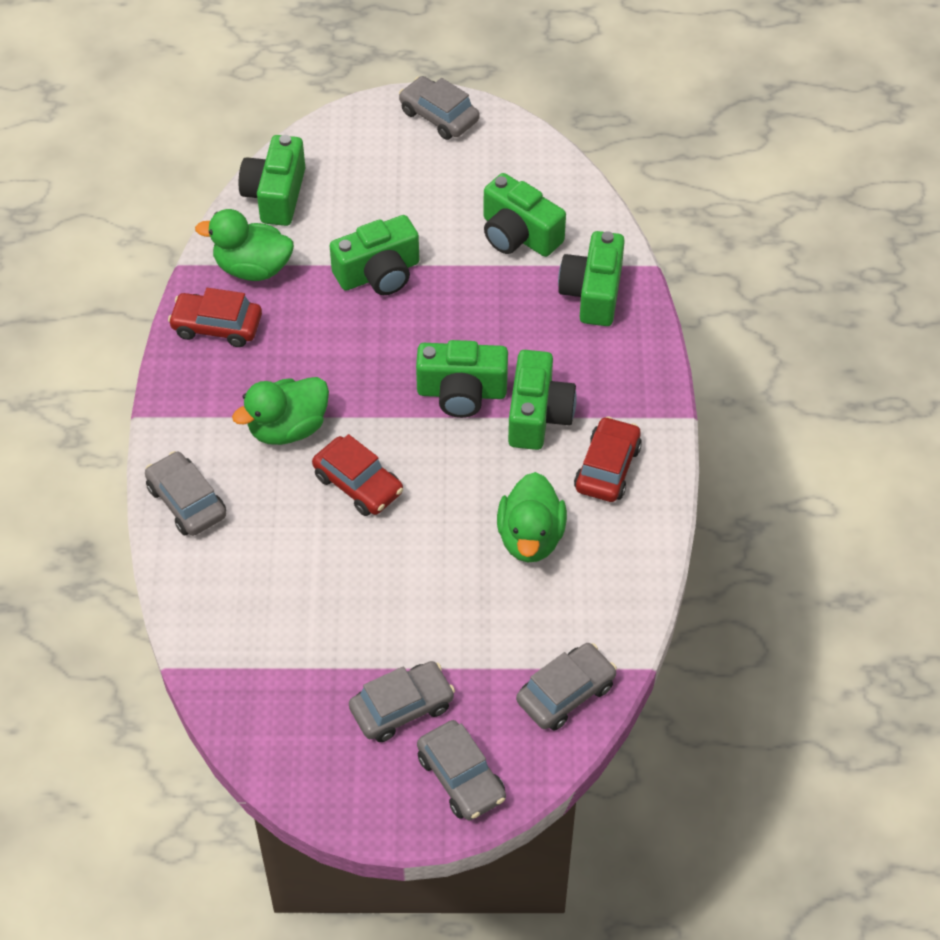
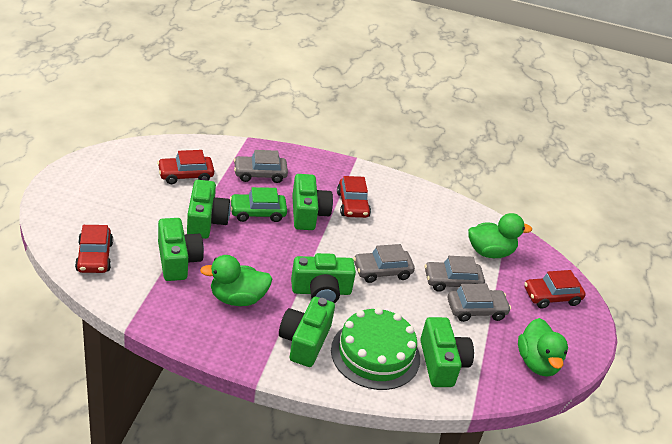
green cake: 0 -> 1
green car: 0 -> 1
grey car: 5 -> 4
red car: 3 -> 4

